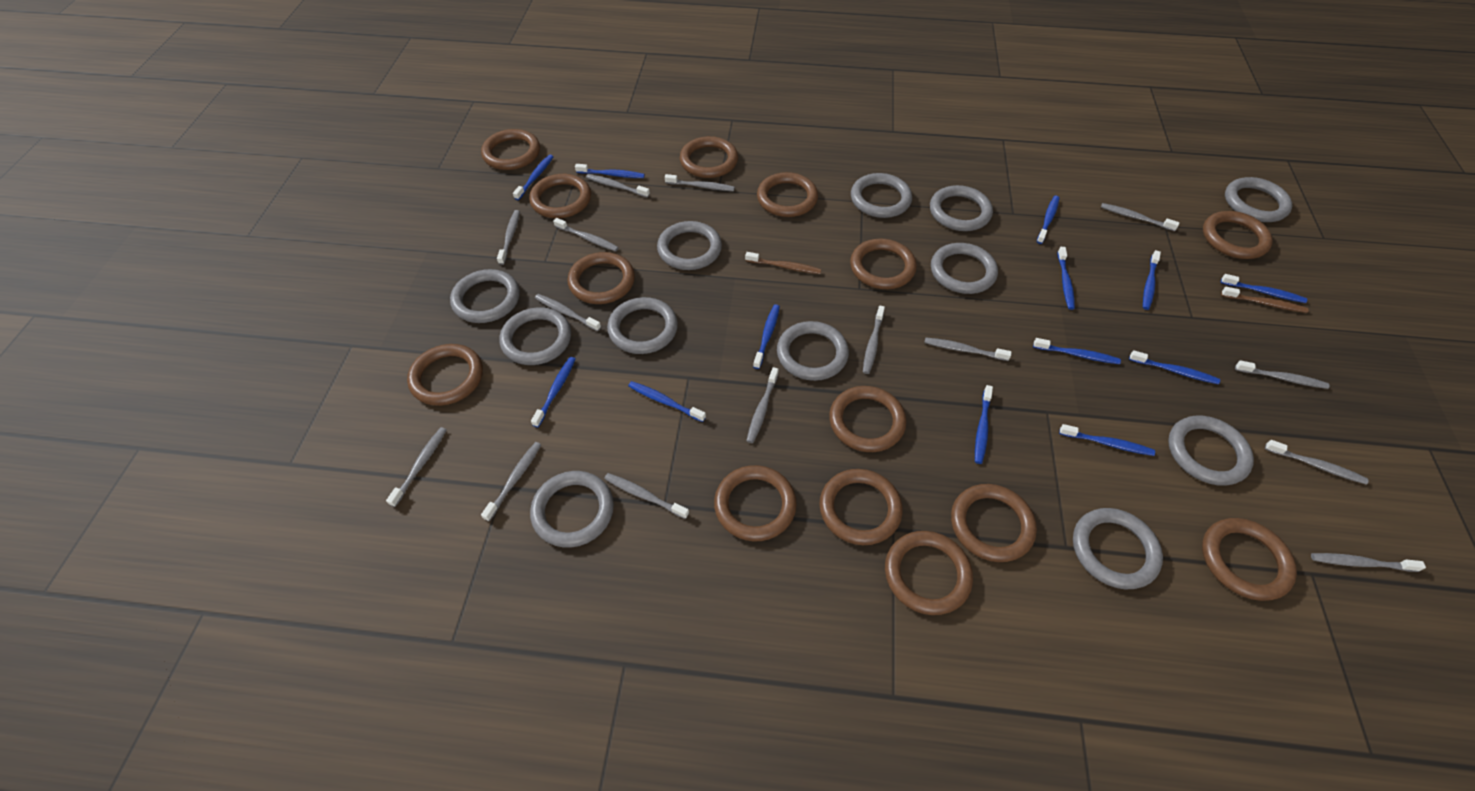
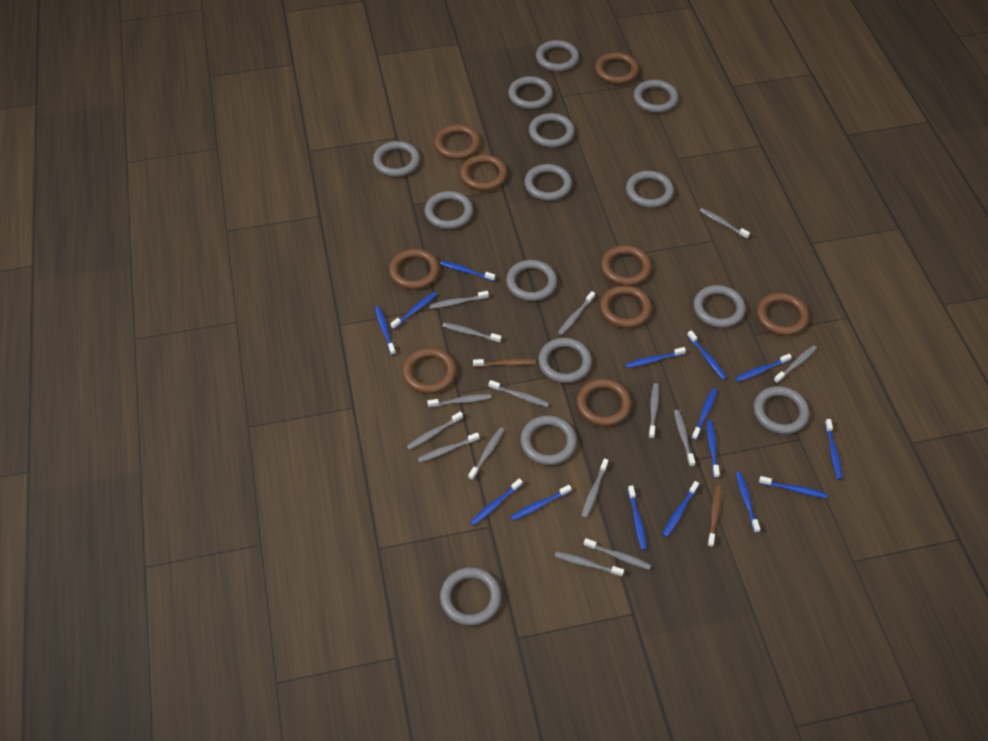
blue toothbrush: 13 -> 15
brown ring: 14 -> 9
grey ring: 12 -> 14

